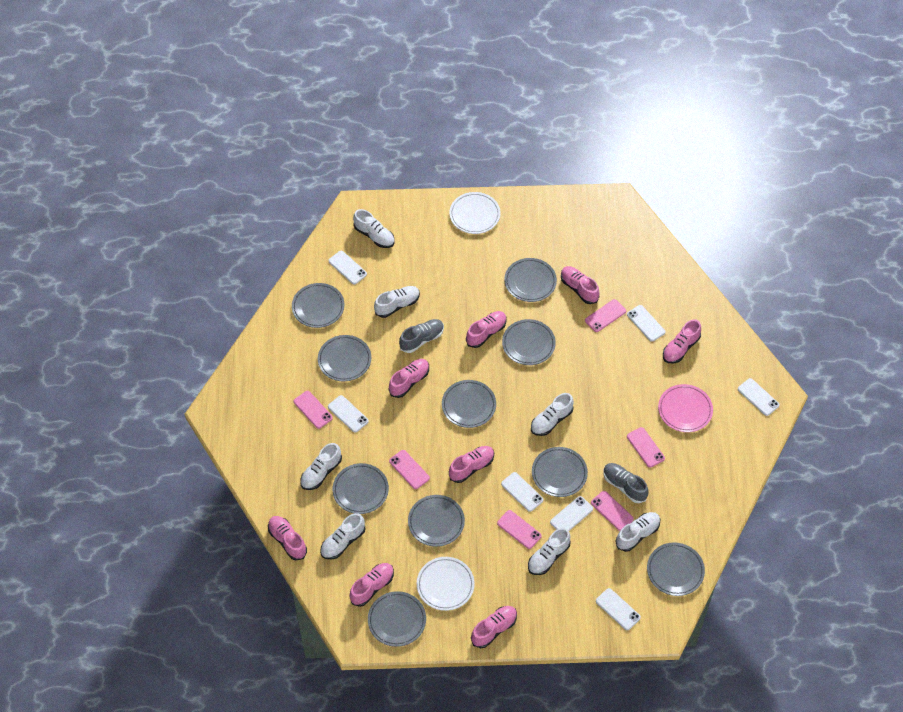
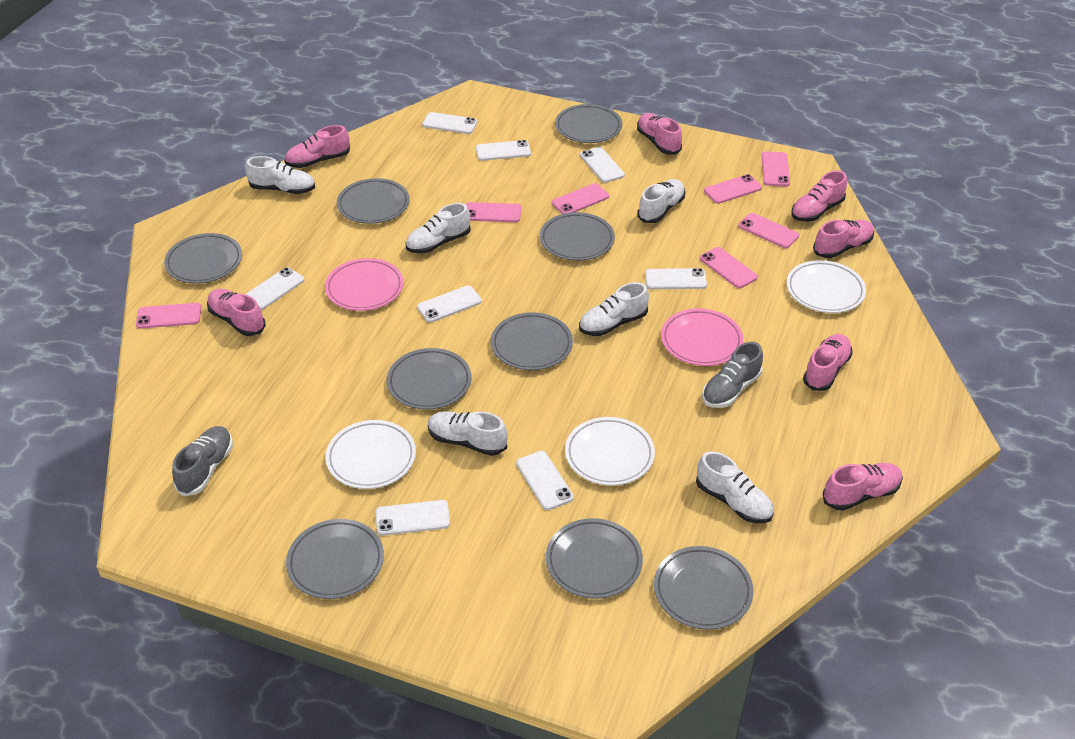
grey plate: 10 -> 9
pink phone: 6 -> 7
pink plate: 1 -> 2
pink shoe: 8 -> 7
white phone: 7 -> 8
white plate: 2 -> 3
white shoe: 7 -> 6

